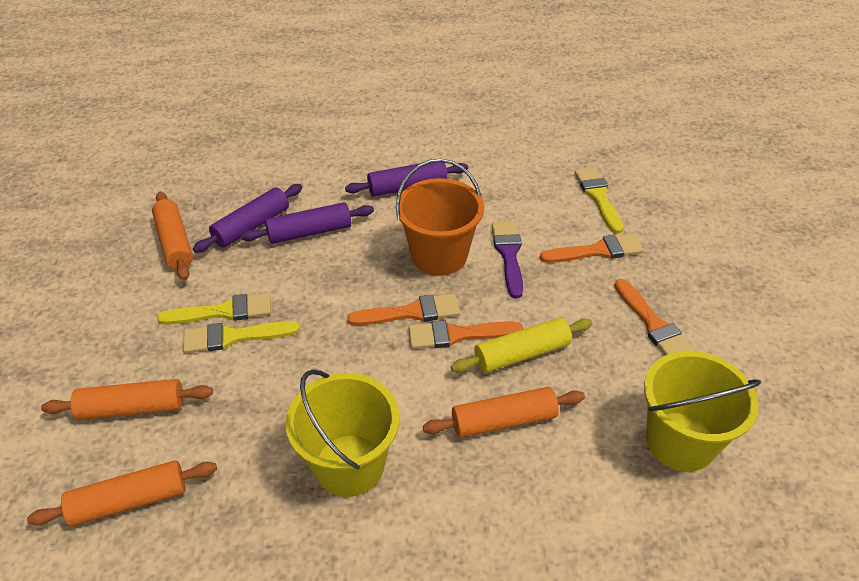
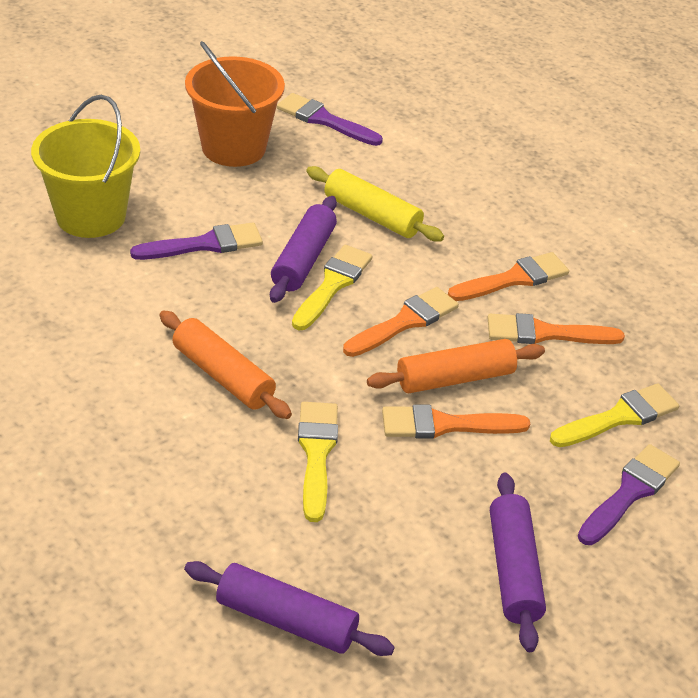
orange rolling pin: 4 -> 2
purple brush: 1 -> 3
yellow bucket: 2 -> 1

